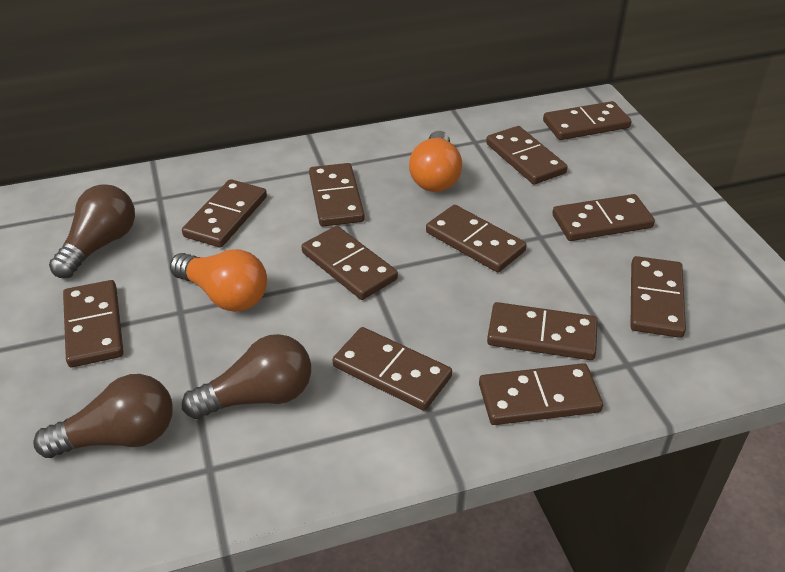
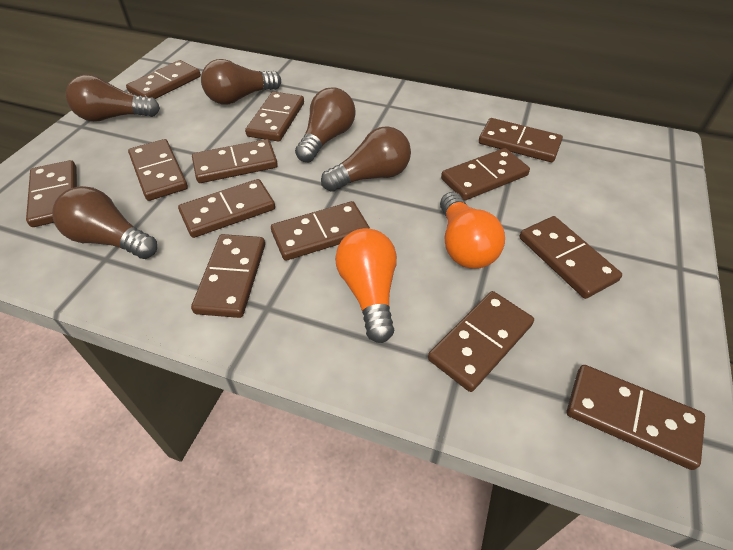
brown domino: 12 -> 13
brown light bulb: 3 -> 5

